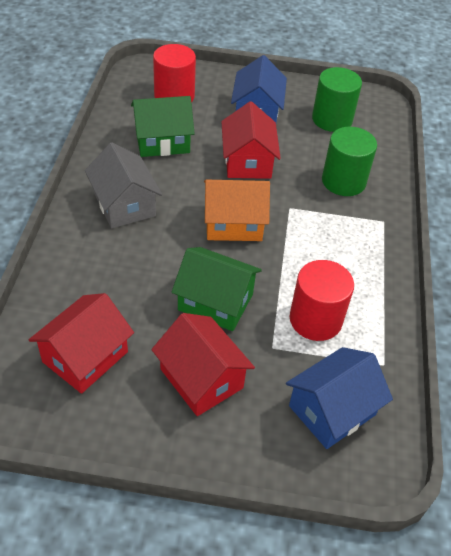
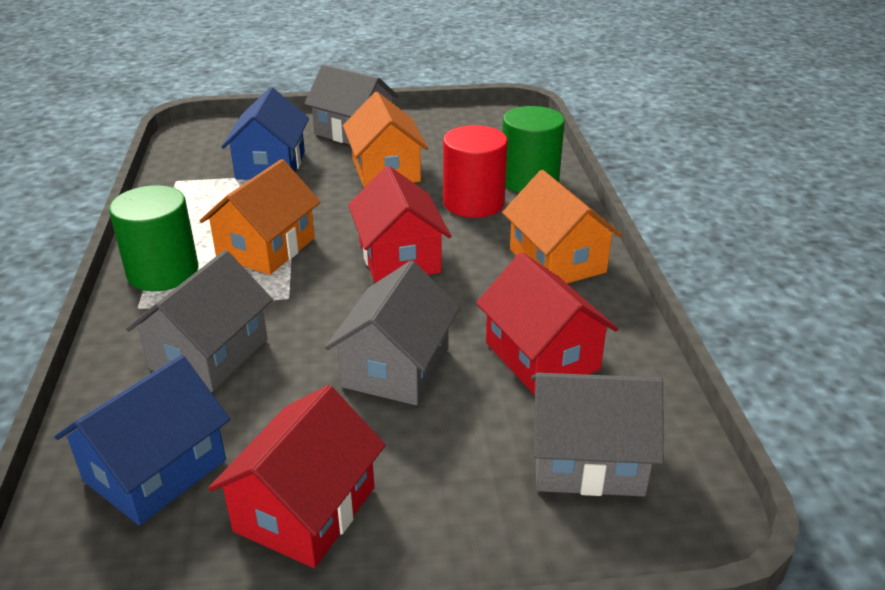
green house: 2 -> 0
grey house: 1 -> 4
orange house: 1 -> 3
red cylinder: 2 -> 1

